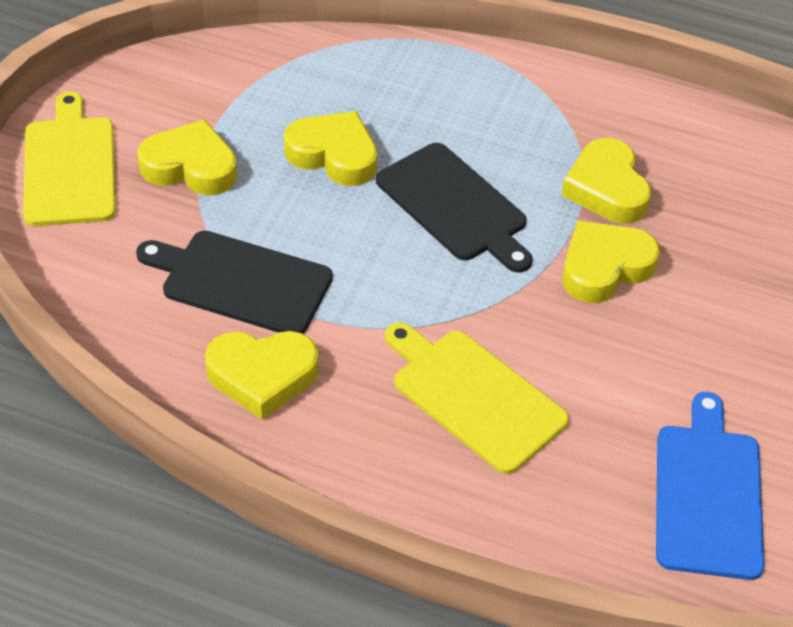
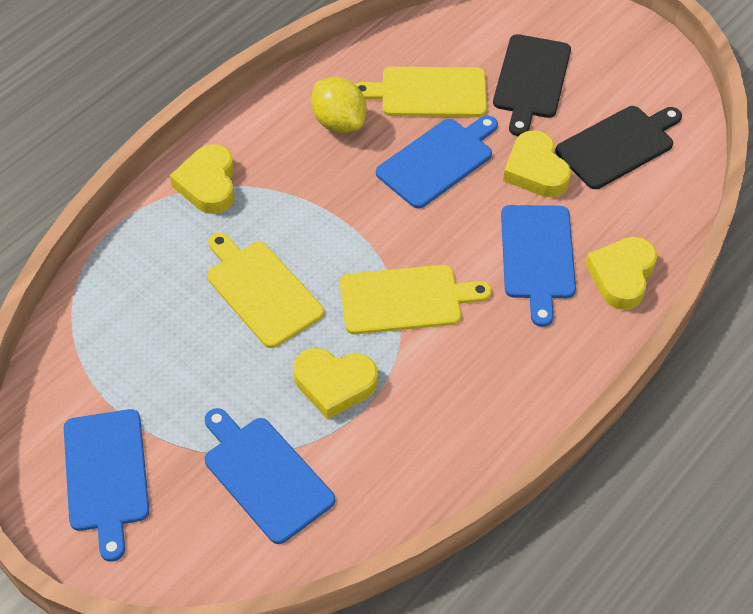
blue cutting board: 1 -> 4
yellow cutting board: 2 -> 3
yellow heart: 5 -> 4
yellow lemon: 0 -> 1

